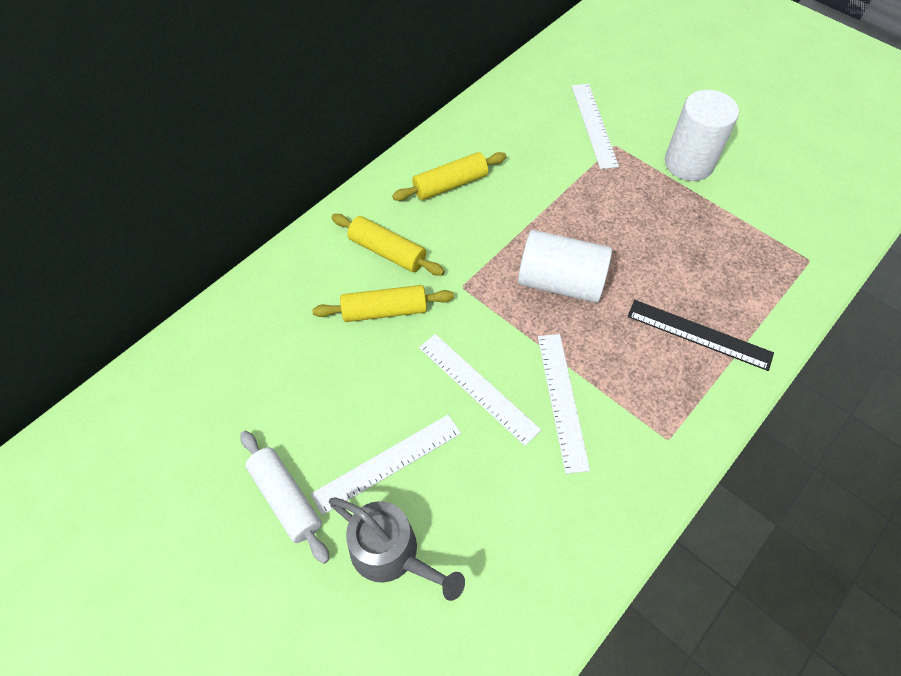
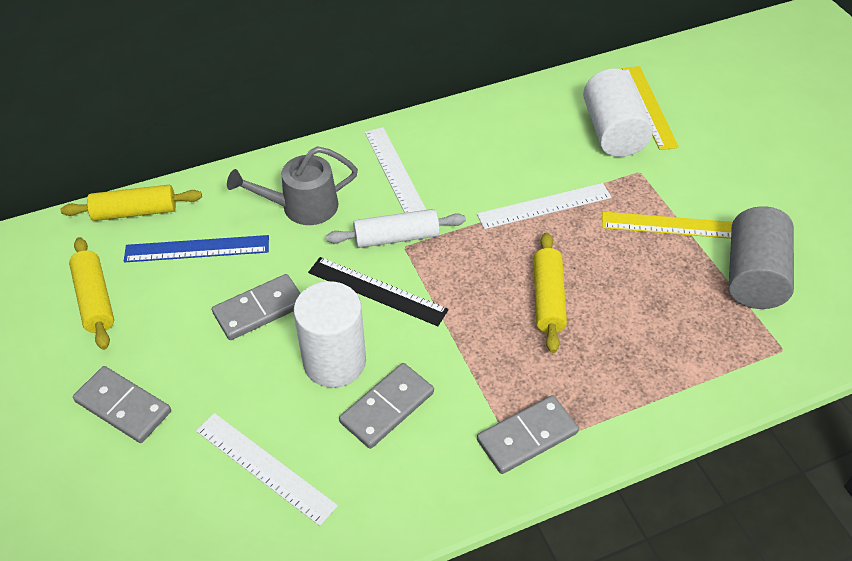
blue ruler: 0 -> 1
grey cylinder: 0 -> 1
grey domino: 0 -> 4
white ruler: 4 -> 3
yellow ruler: 0 -> 2

